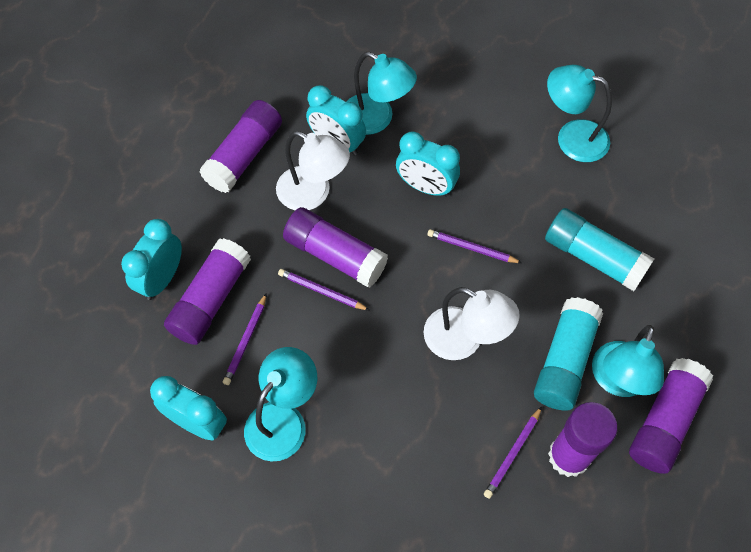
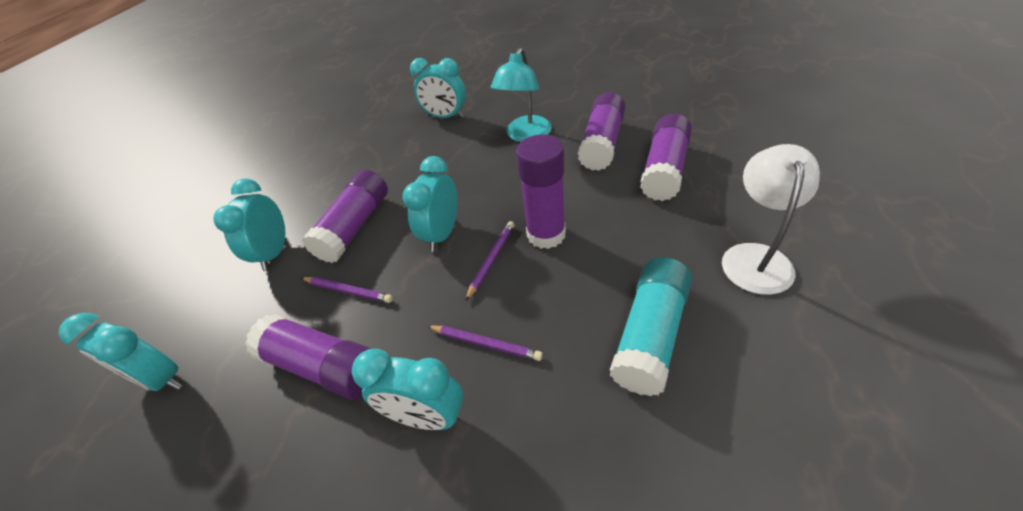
purple pencil: 4 -> 3
turquoise clock: 4 -> 5
turquoise glue stick: 2 -> 1
turquoise lamp: 4 -> 1
white lamp: 2 -> 1

